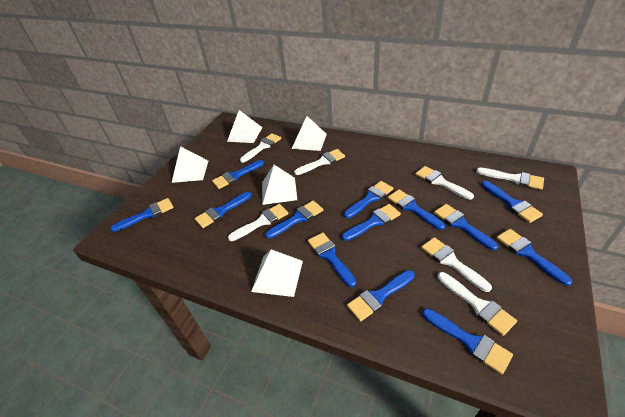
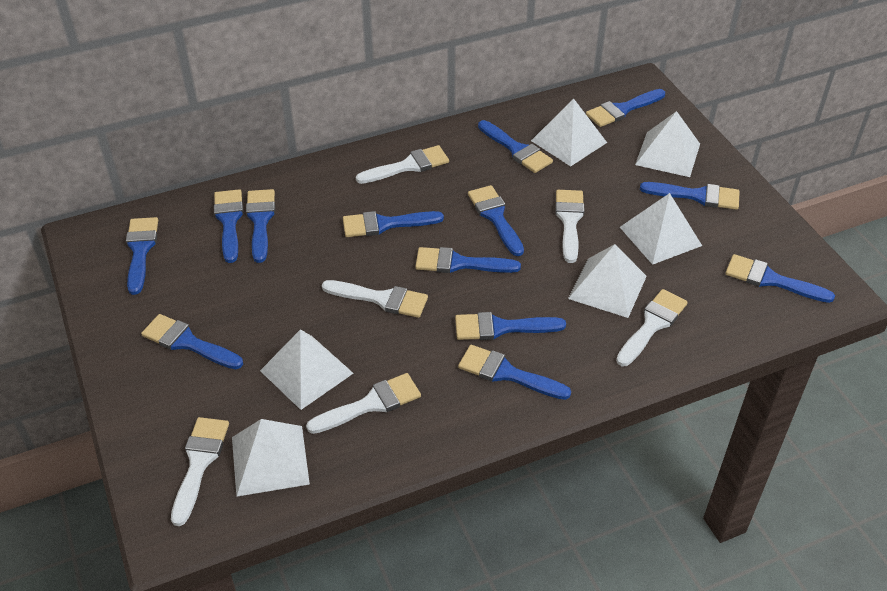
white brush: 7 -> 6
white pyramid: 5 -> 6

